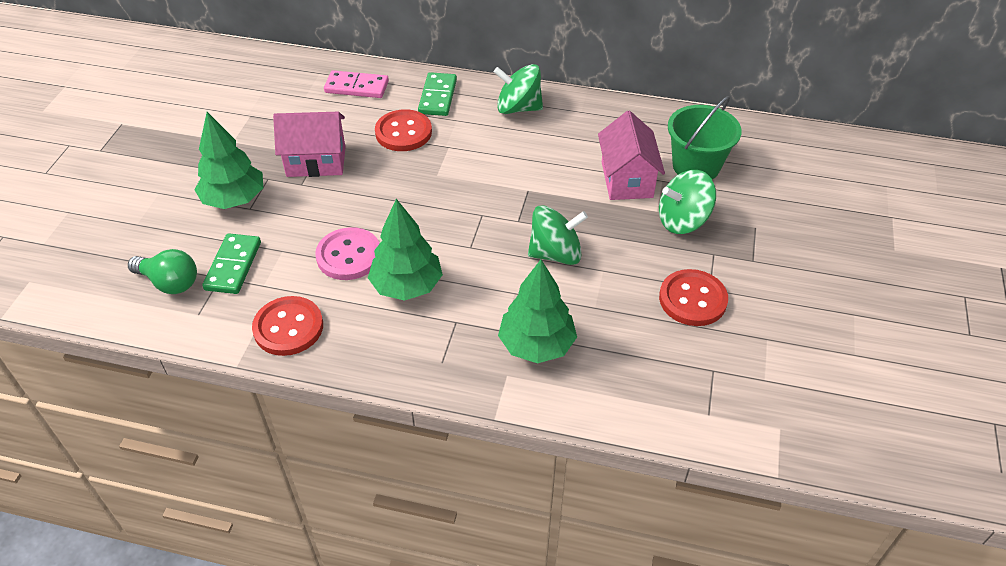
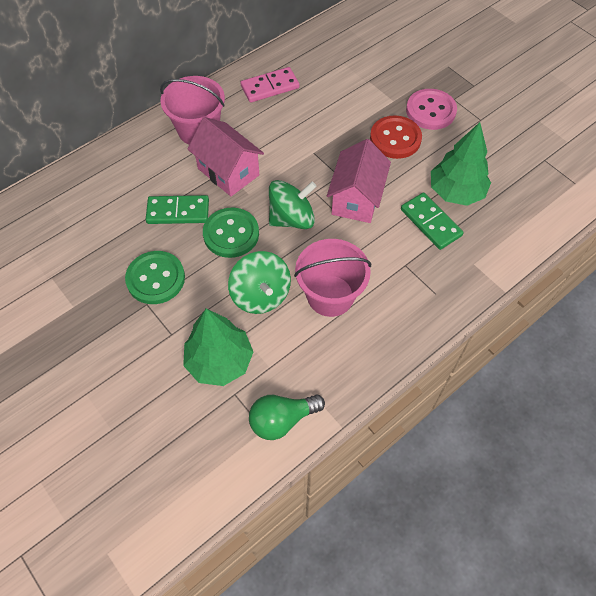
green bucket: 1 -> 0
green button: 0 -> 2
green spinning top: 3 -> 2
green tree: 3 -> 2
pink bucket: 0 -> 2
red button: 3 -> 1

